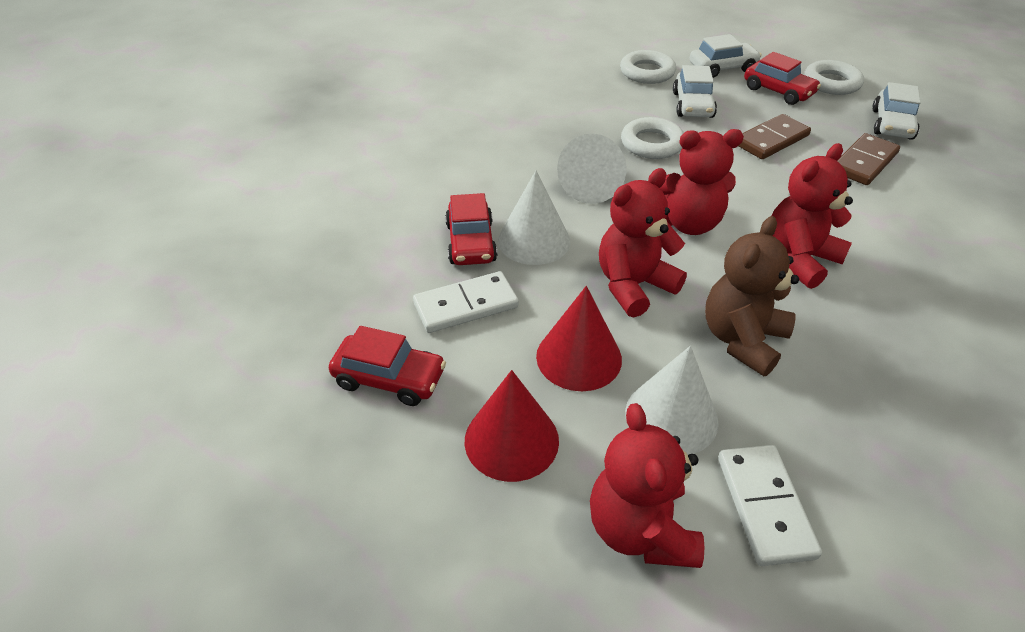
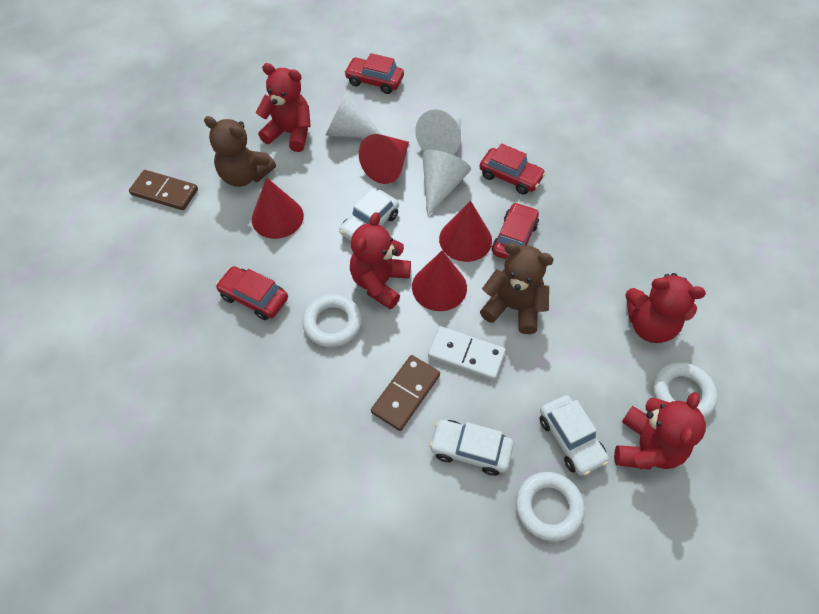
brown teddy bear: 1 -> 2
red car: 3 -> 4
red cone: 2 -> 4
white domino: 2 -> 1

